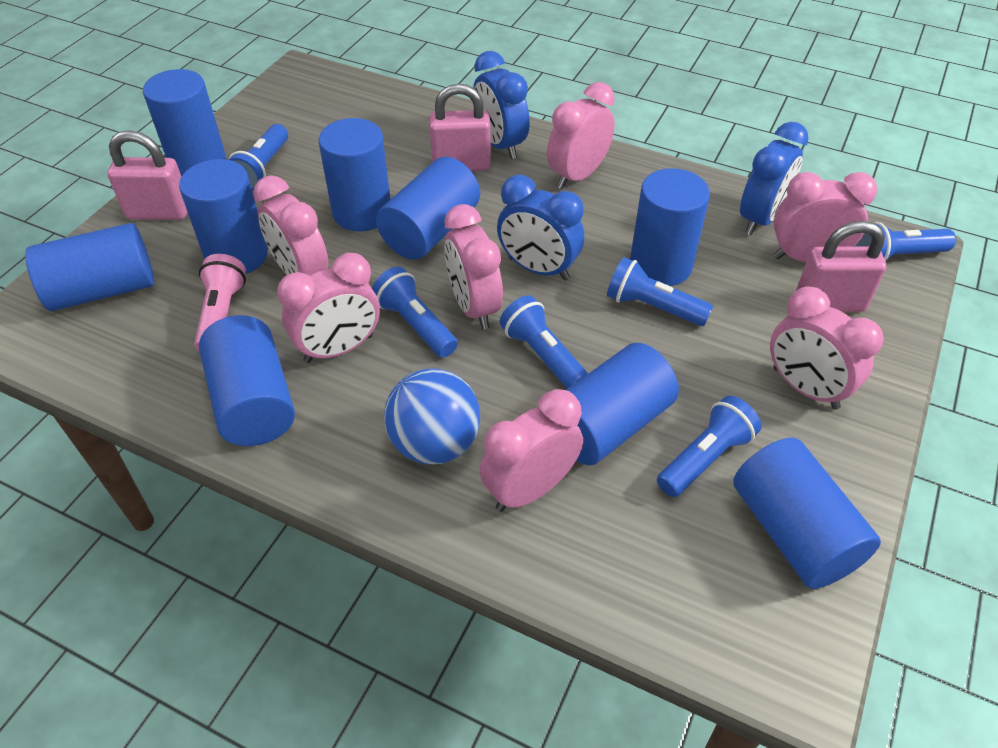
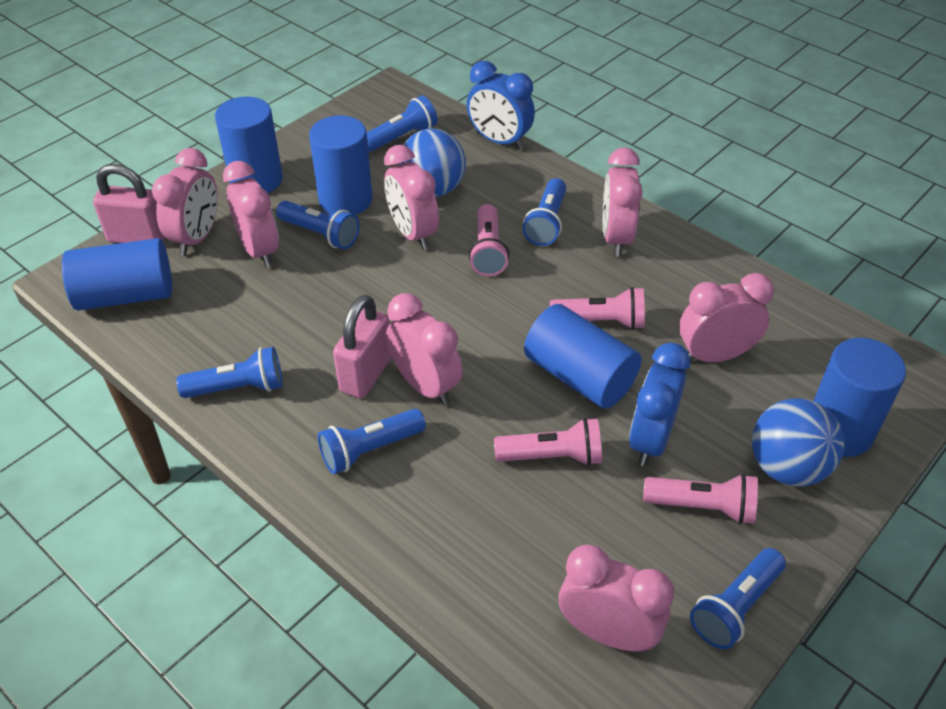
blue ball: 1 -> 2
blue clock: 3 -> 2
blue cylinder: 9 -> 5
pink flashlight: 1 -> 4
pink padlock: 3 -> 2

